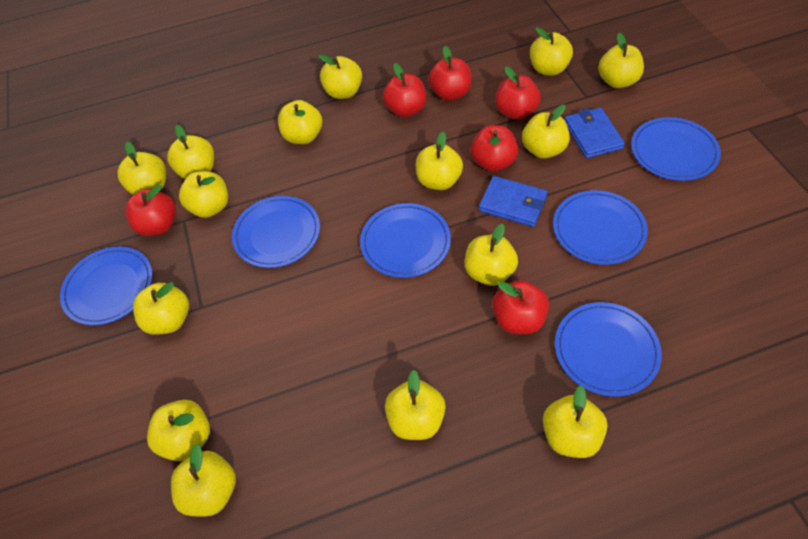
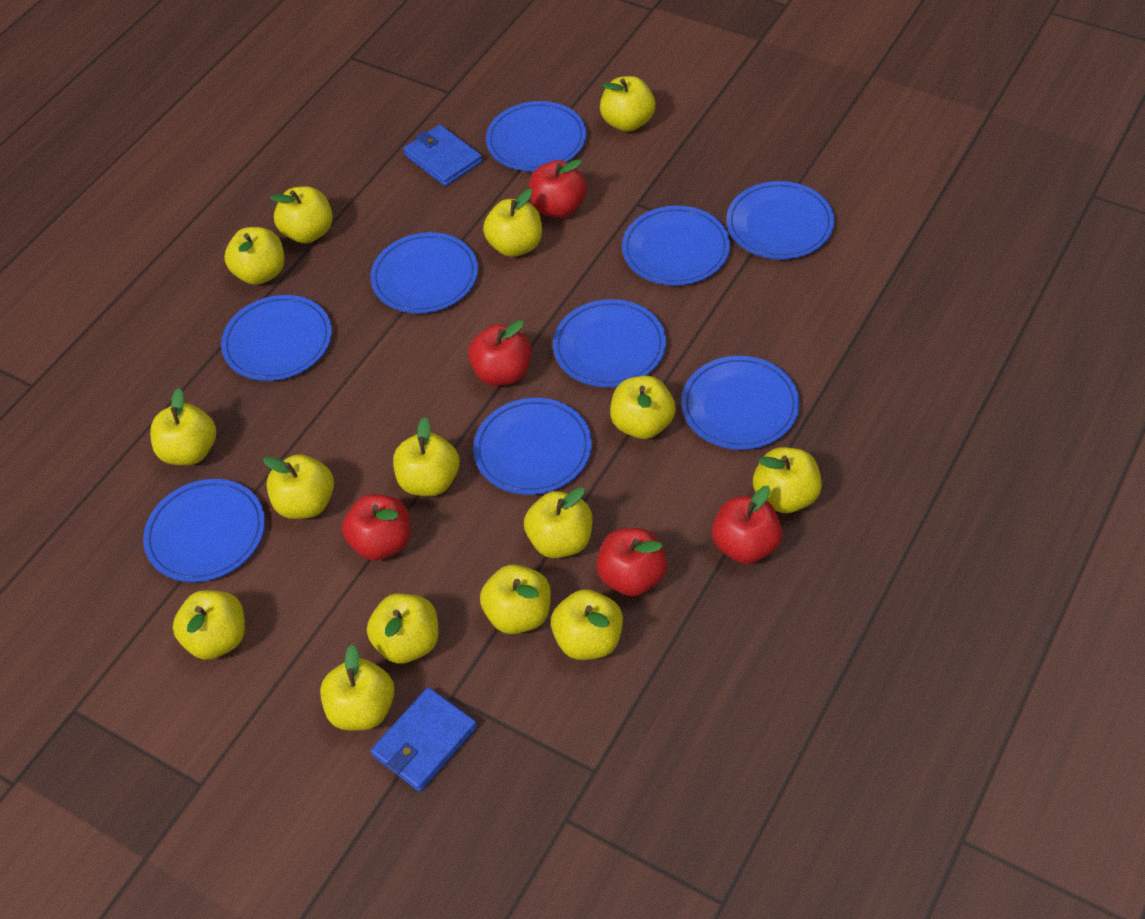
blue plate: 6 -> 9
red apple: 6 -> 5

